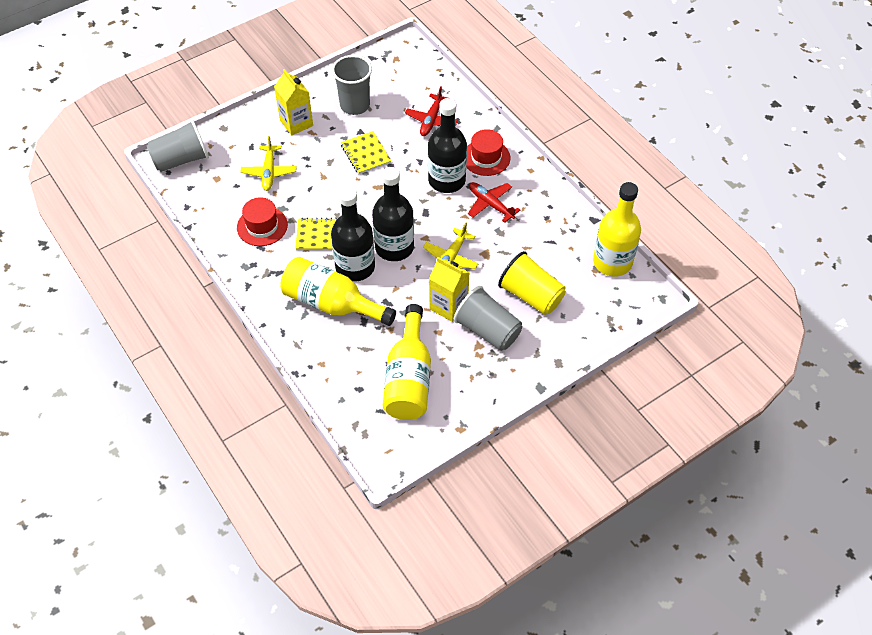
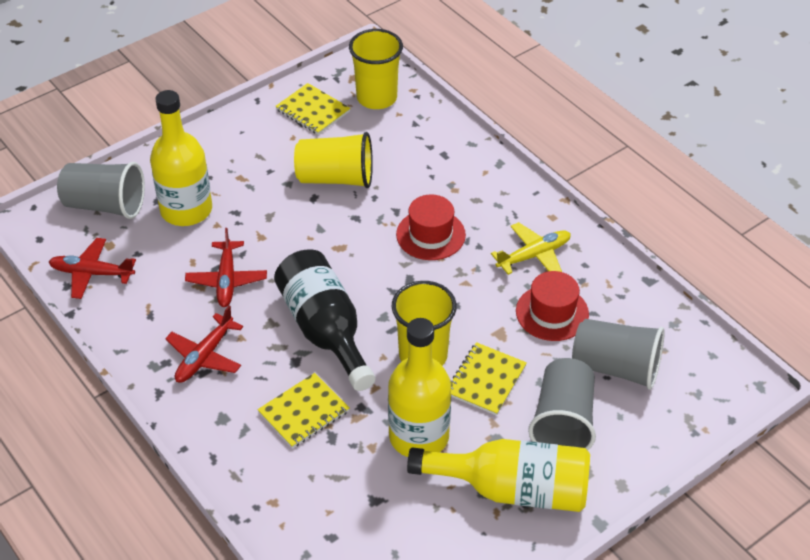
black bottle: 3 -> 1
red plane: 2 -> 3
yellow carton: 2 -> 0
yellow cup: 1 -> 3
yellow notebook: 2 -> 3
yellow plane: 2 -> 1

